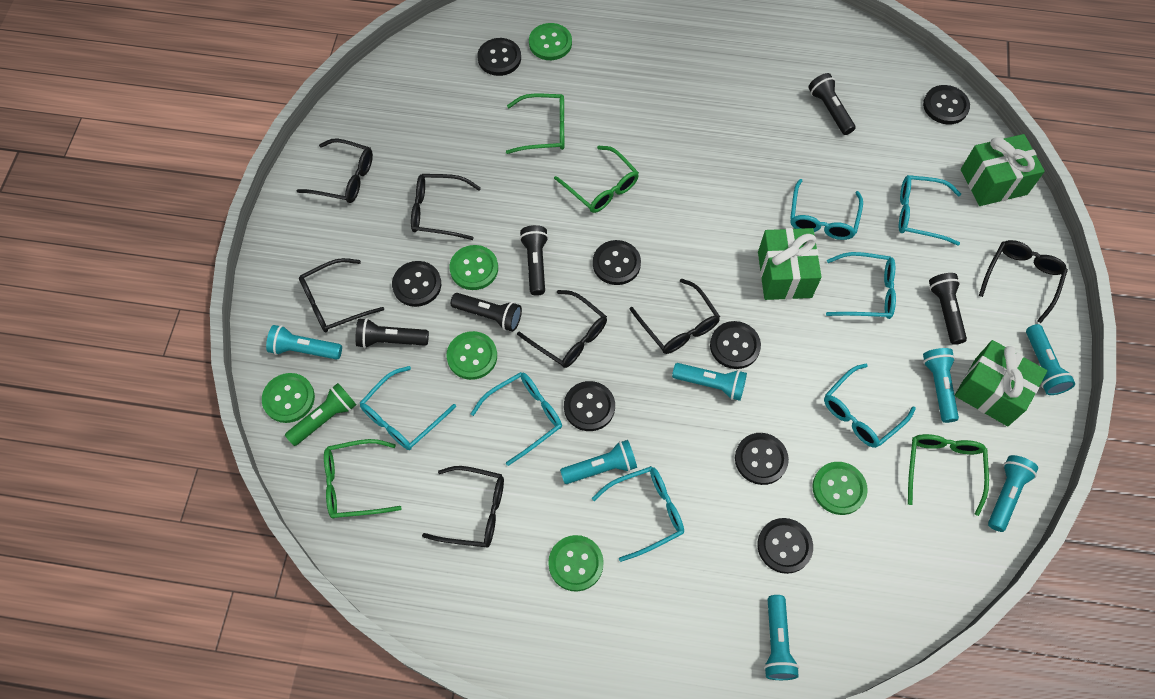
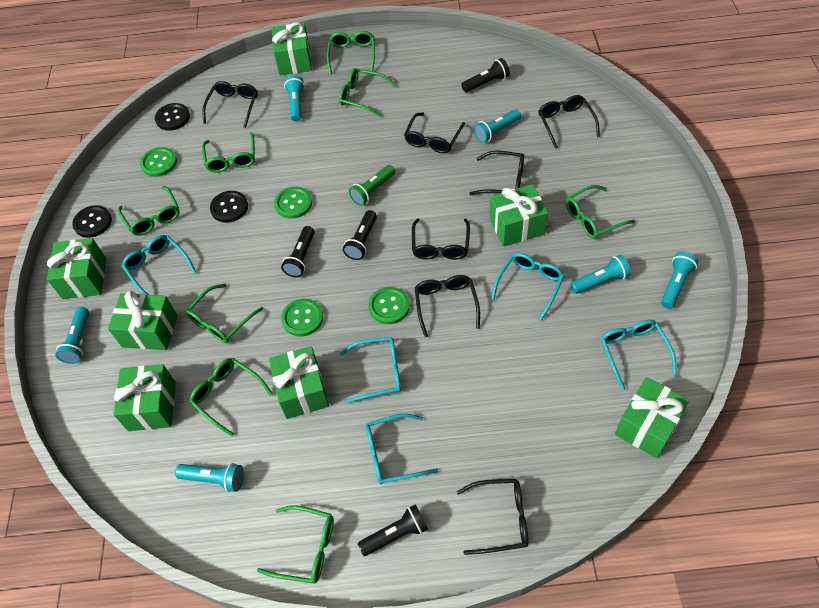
black button: 8 -> 3
black flashlight: 5 -> 4
green button: 6 -> 4
green gift: 3 -> 7
green glasses: 4 -> 8
turquoise flashlight: 7 -> 6
turquoise glasses: 7 -> 5

